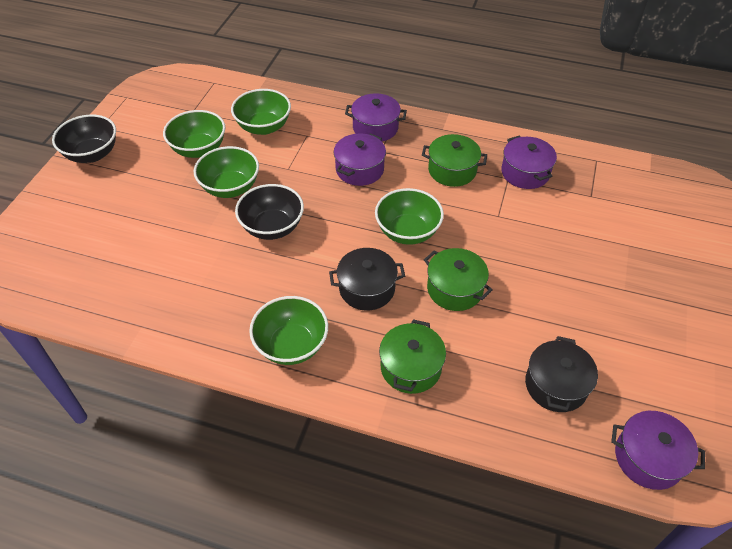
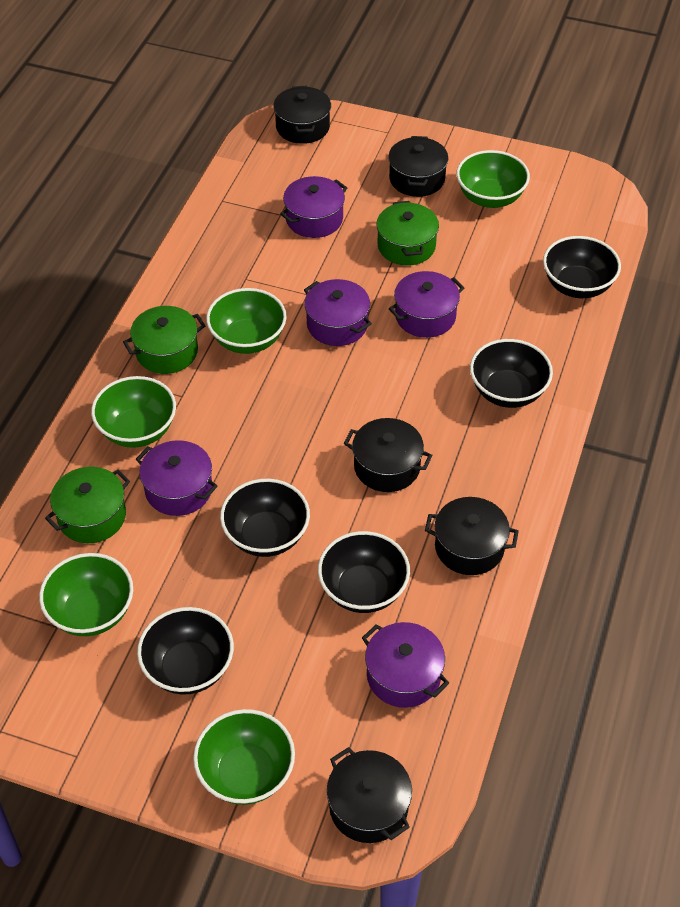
black bowl: 2 -> 5
black pot: 2 -> 5
purple pot: 4 -> 5

